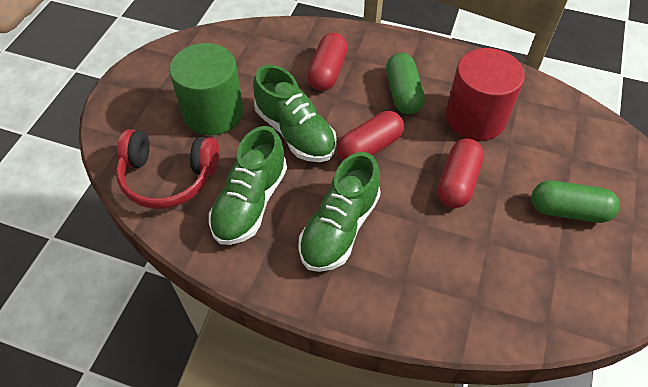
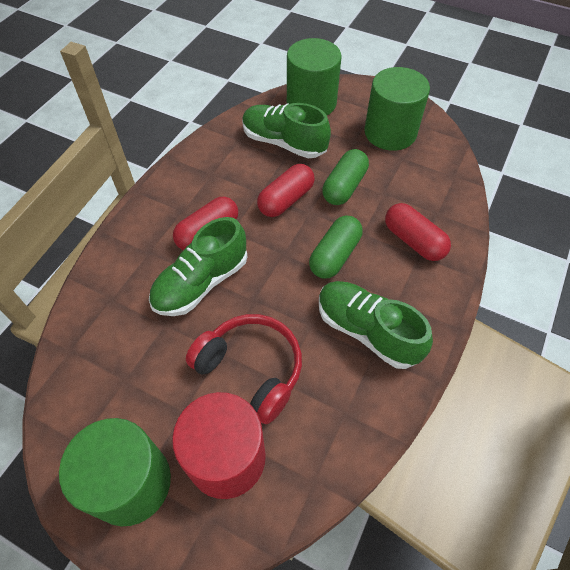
green cylinder: 1 -> 3

